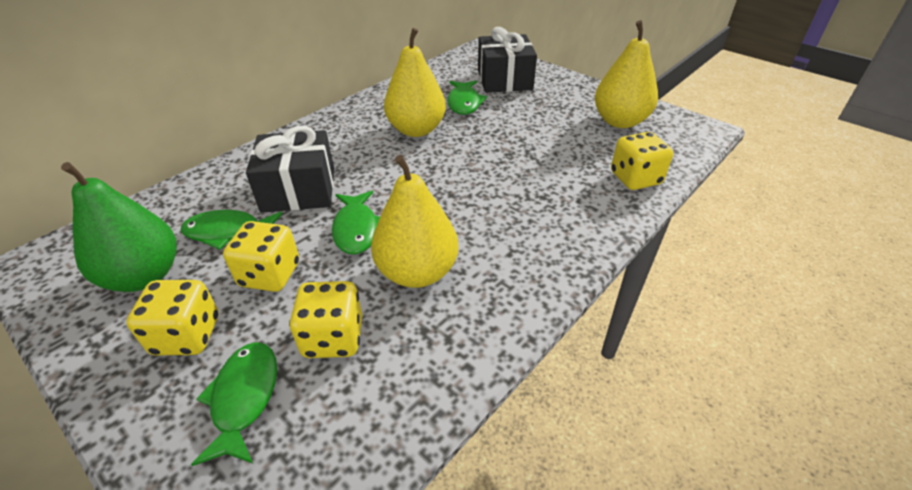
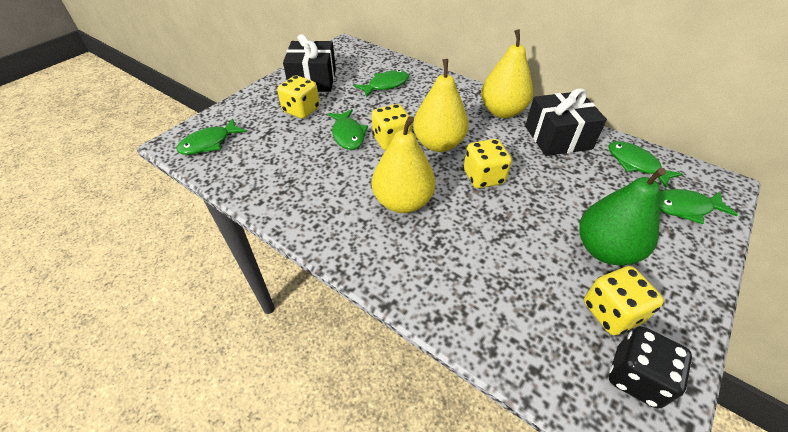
black dice: 0 -> 1
green fish: 4 -> 5

